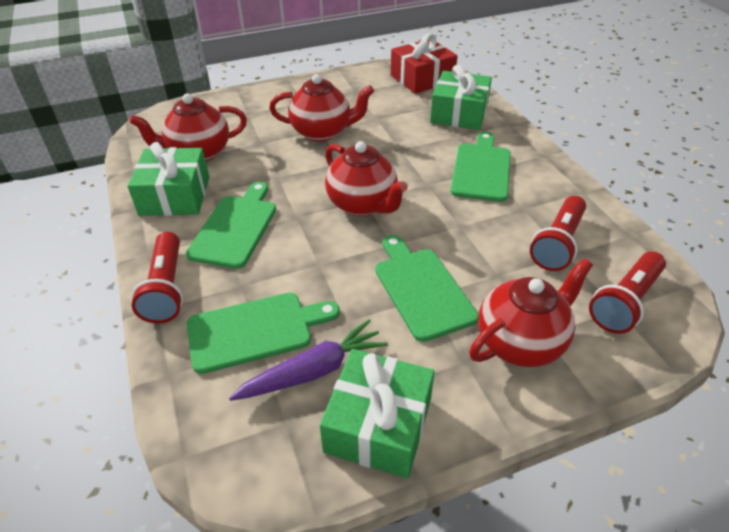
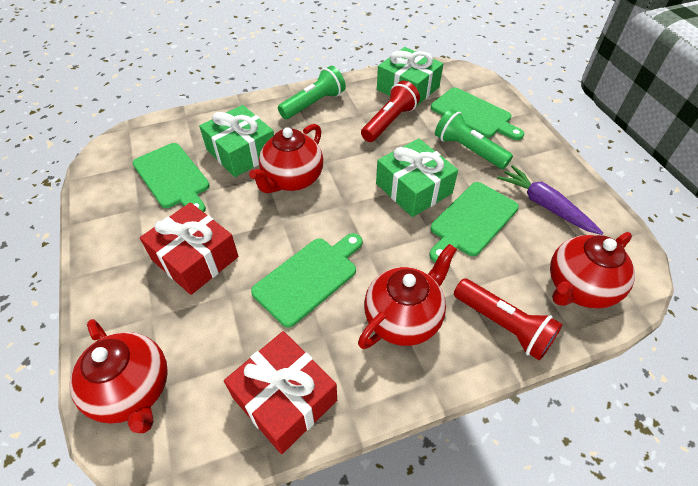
green flashlight: 0 -> 2
red flashlight: 3 -> 2
red gift: 1 -> 2

